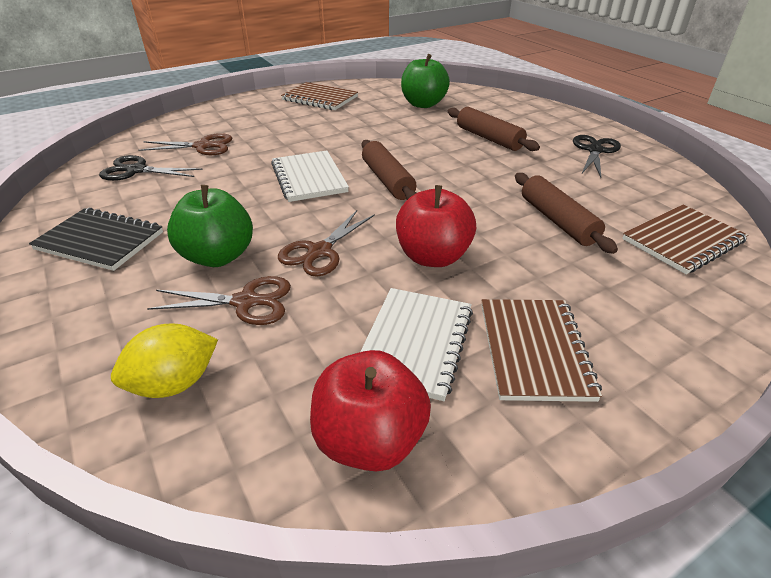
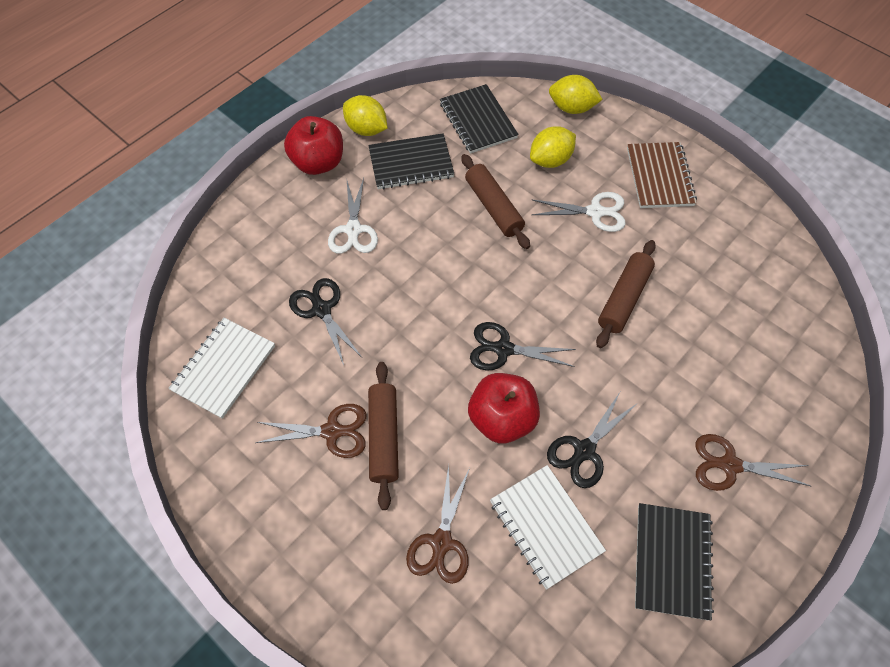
black notebook: 1 -> 3
black scissors: 2 -> 3
brown notebook: 3 -> 1
green apple: 2 -> 0
white scissors: 0 -> 2
yellow lemon: 1 -> 3

